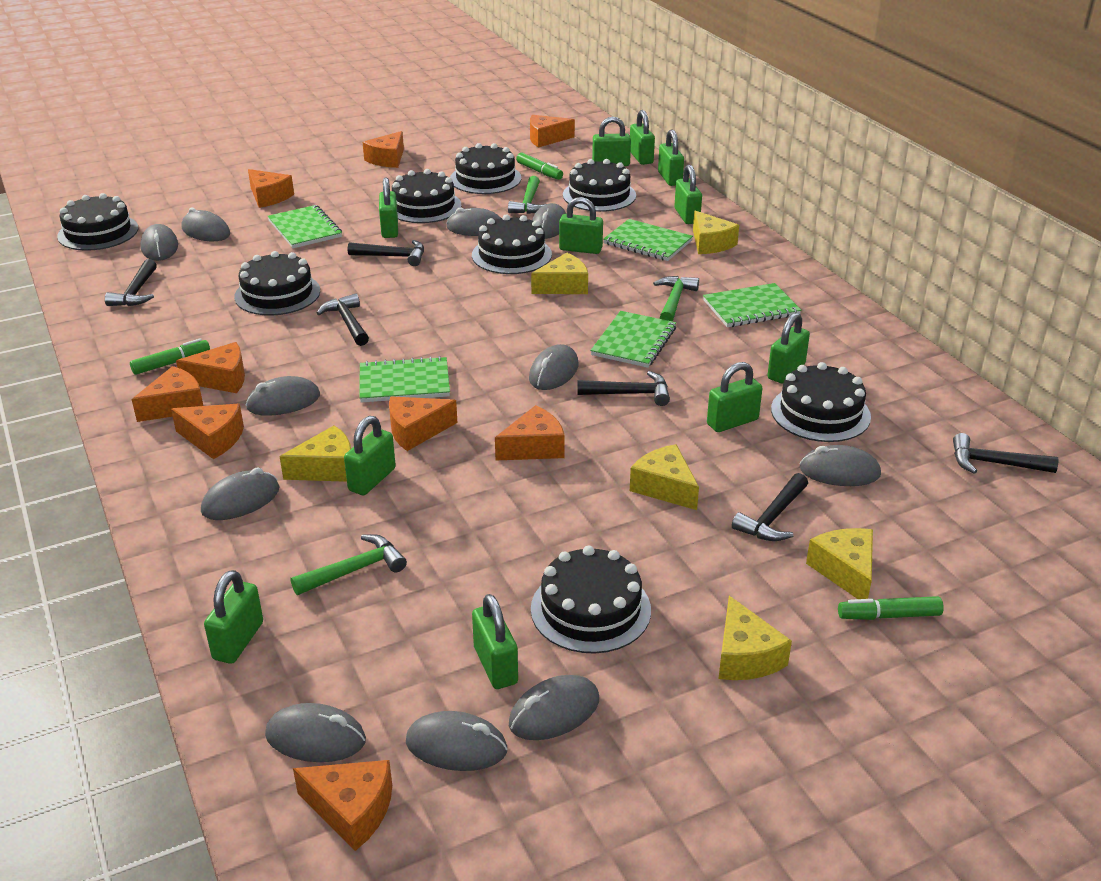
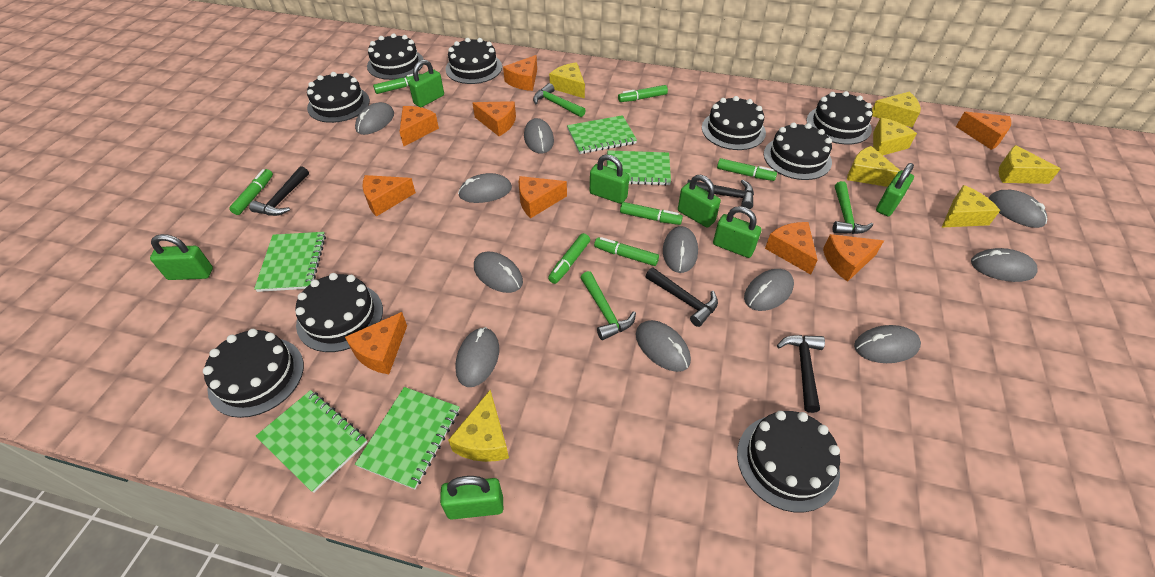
black cake: 8 -> 9
black hammer: 6 -> 4
green marker: 3 -> 7
green padlock: 11 -> 7
yellow cheese: 6 -> 7

